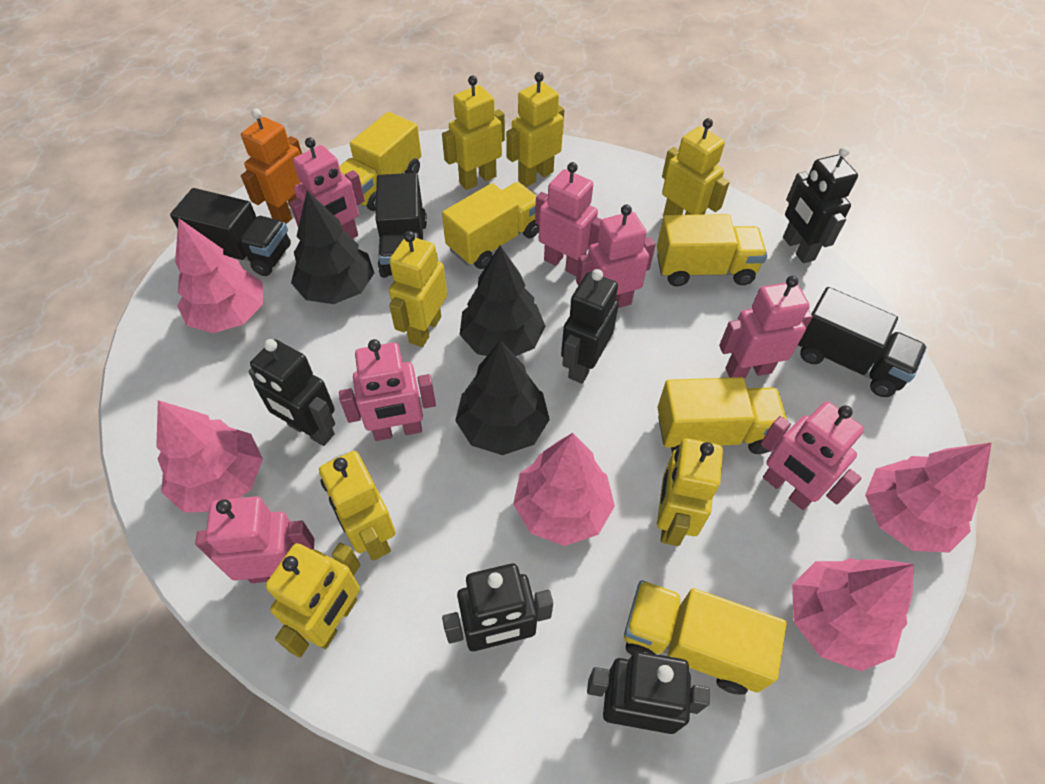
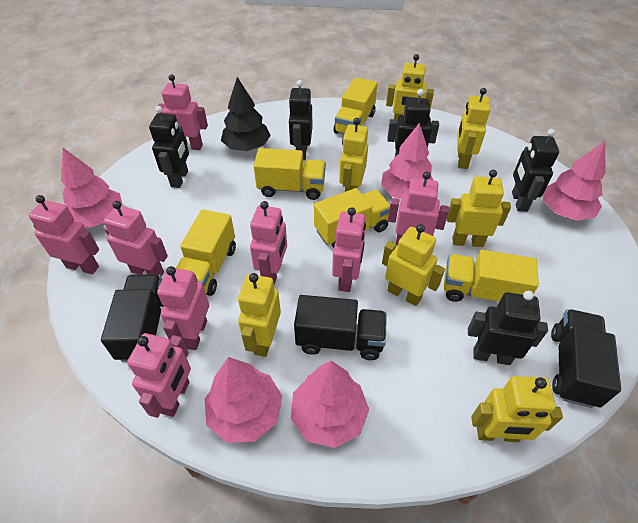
black tree: 3 -> 1
orange robot: 1 -> 0
pink robot: 7 -> 8

